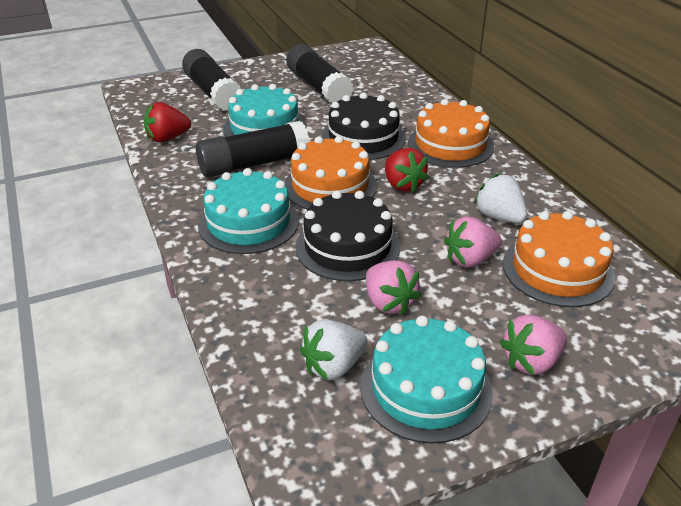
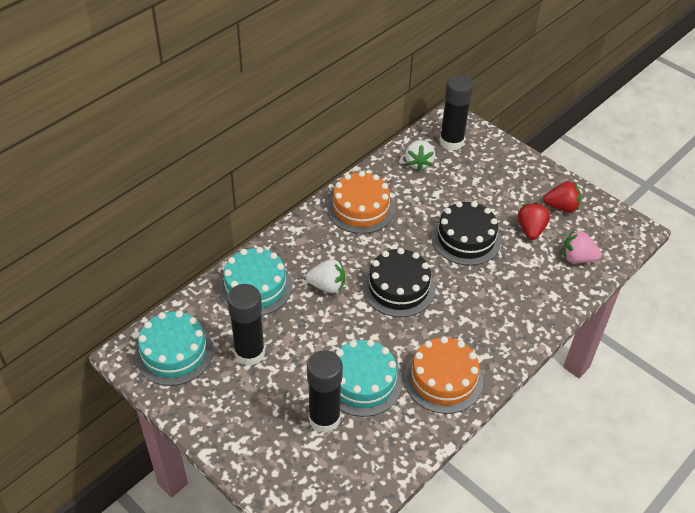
orange cake: 3 -> 2
pink strawberry: 3 -> 1

